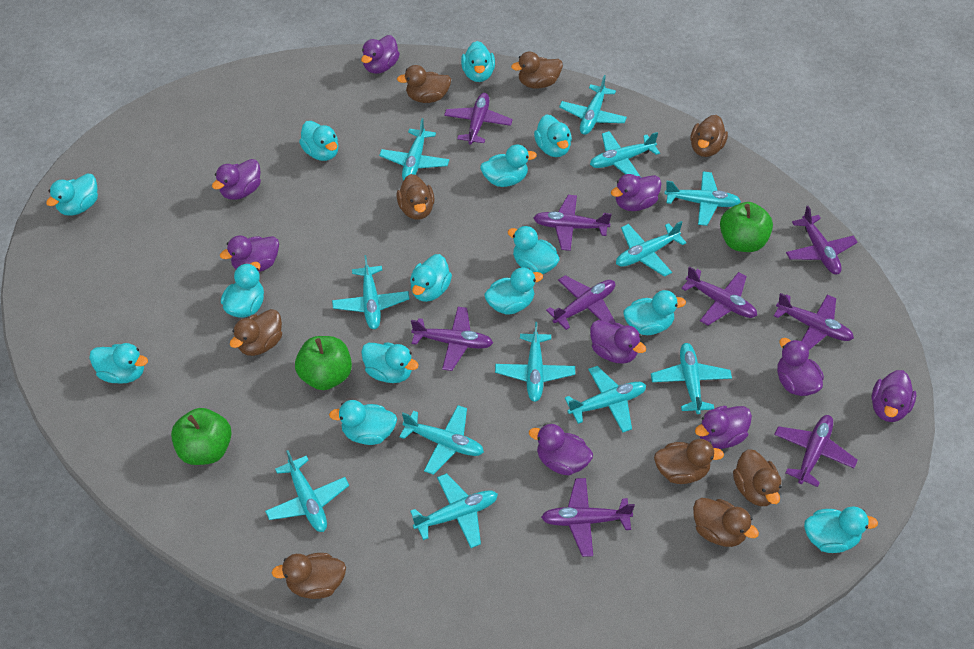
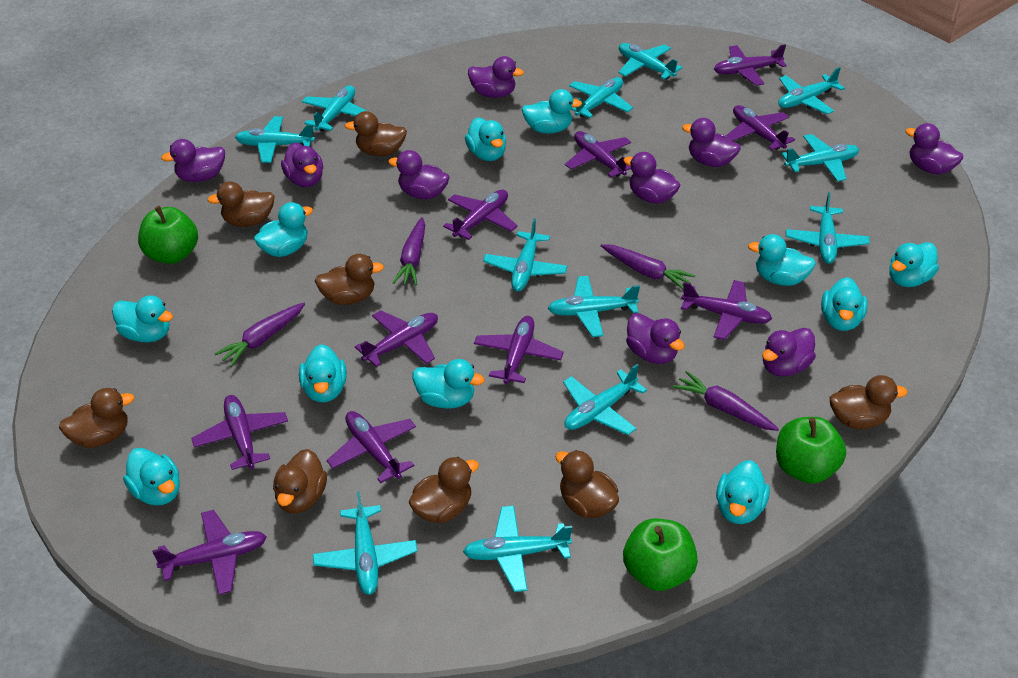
brown duck: 9 -> 8
purple carrot: 0 -> 4
purple plane: 9 -> 10
turquoise duck: 14 -> 11

